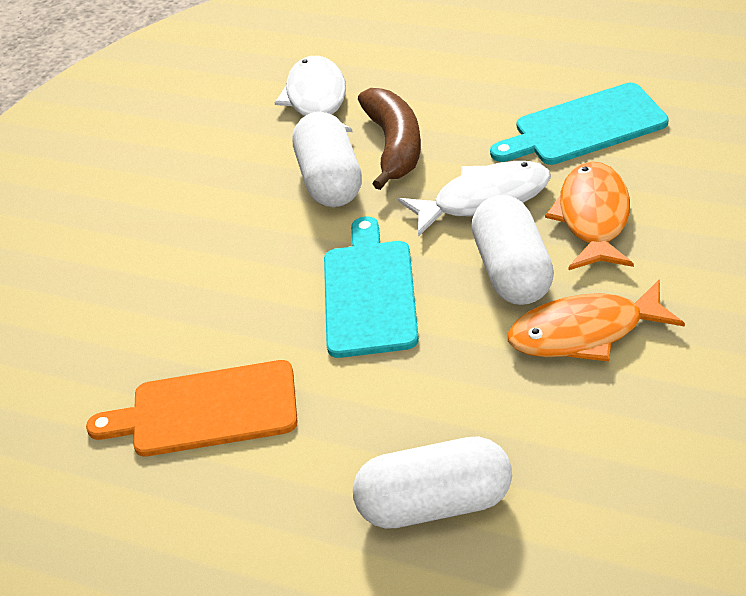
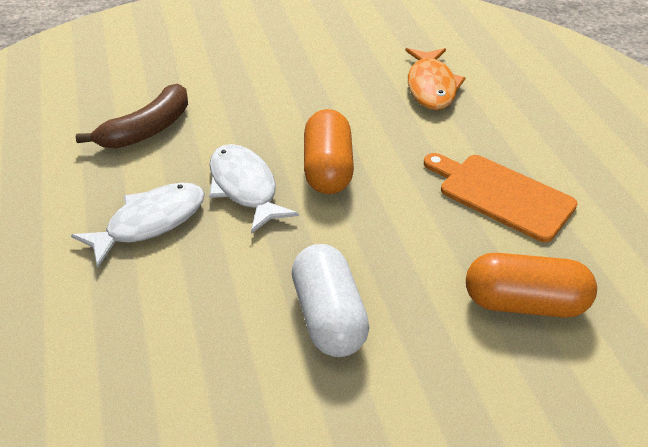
orange capsule: 0 -> 2
orange fish: 2 -> 1
turquoise cutting board: 2 -> 0
white capsule: 3 -> 1

